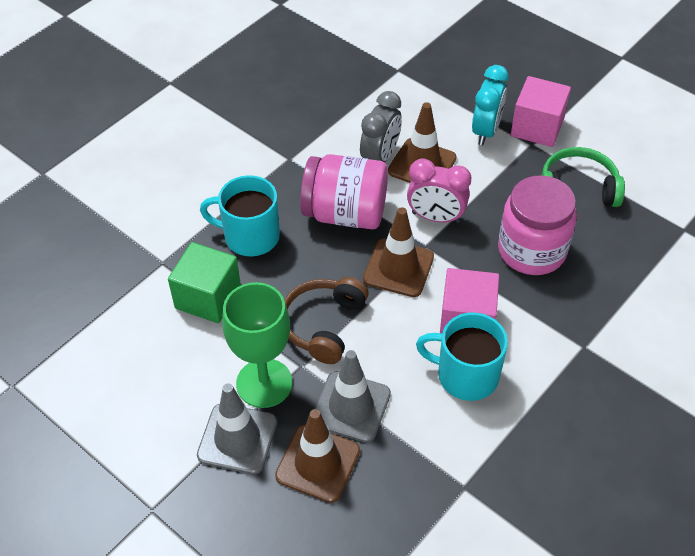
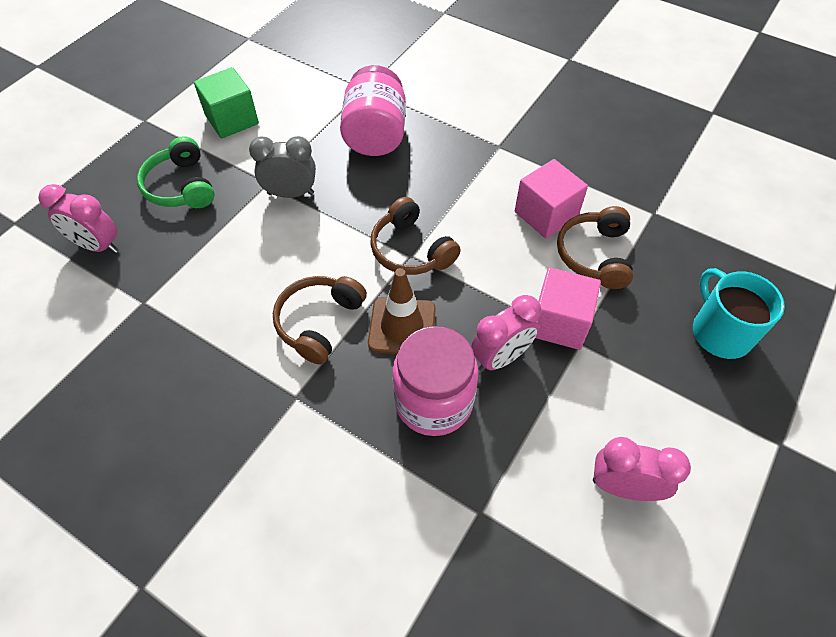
brown headphones: 1 -> 3
brown traffic cone: 3 -> 1
green goblet: 1 -> 0
grey traffic cone: 2 -> 0
pink clock: 1 -> 3
turquoise clock: 1 -> 0
turquoise mug: 2 -> 1

